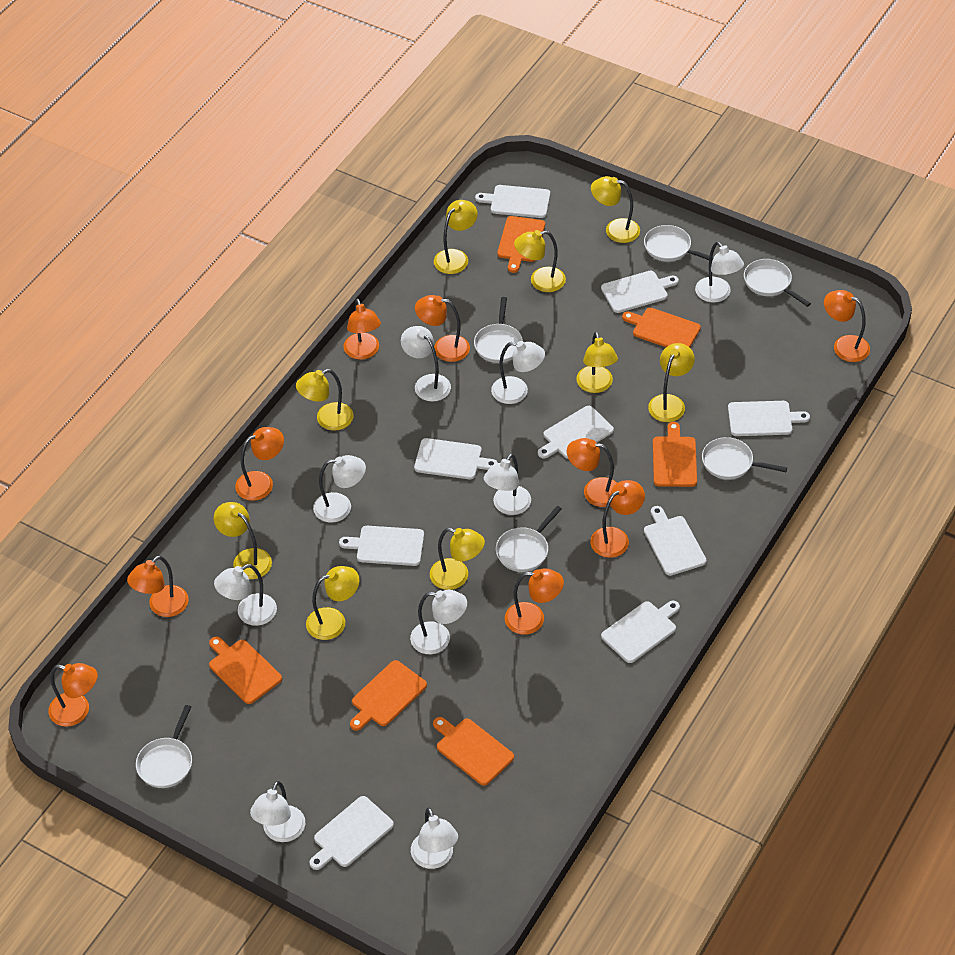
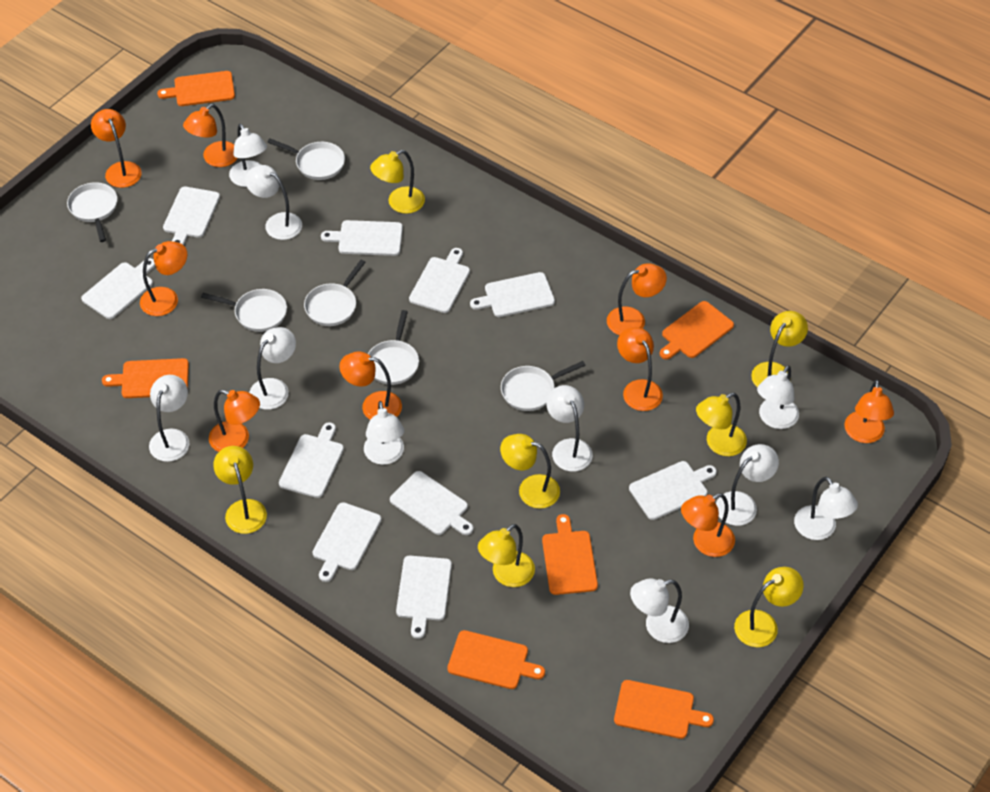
white cutting board: 9 -> 10
white lamp: 9 -> 10
yellow lamp: 9 -> 7

